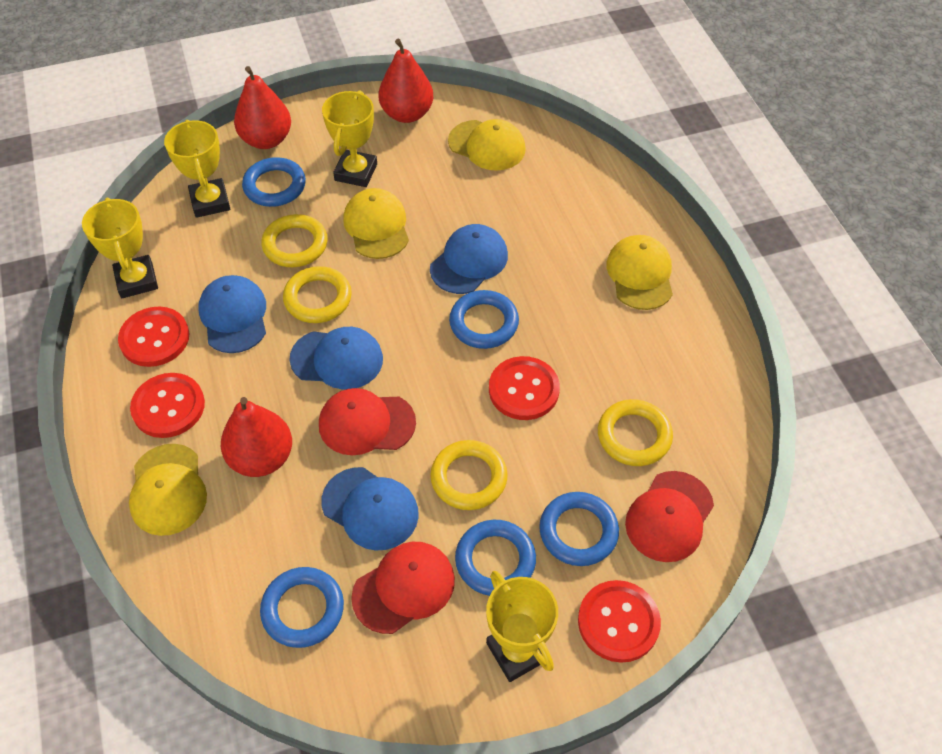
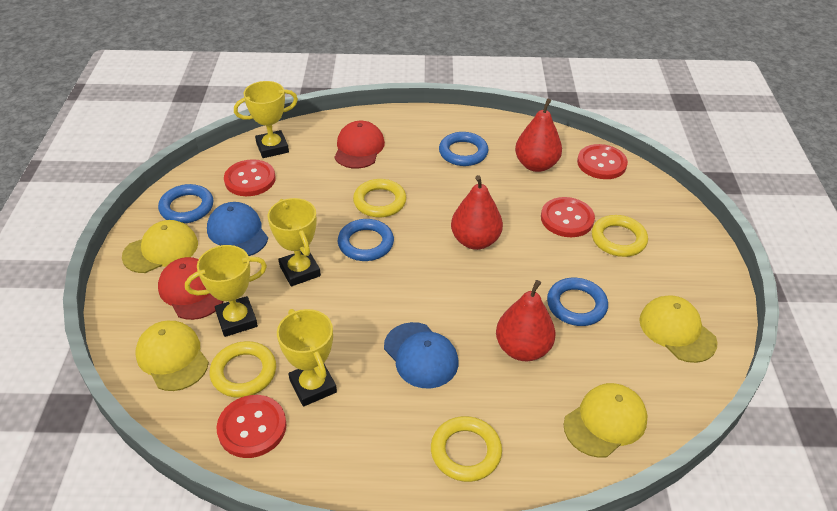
blue cap: 4 -> 2
blue ring: 5 -> 4
red cap: 3 -> 2

